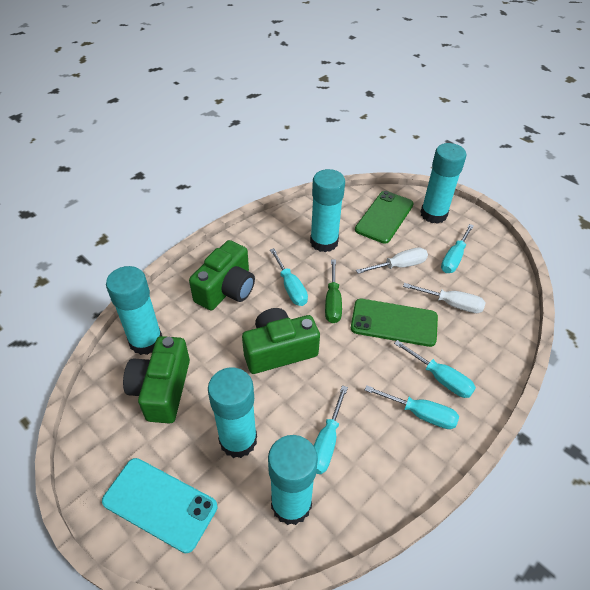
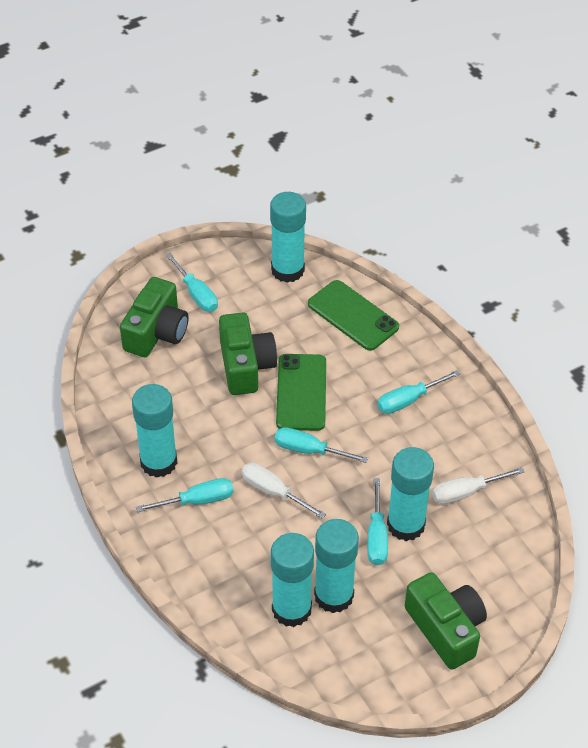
green screwdriver: 1 -> 0
turquoise phone: 1 -> 0

